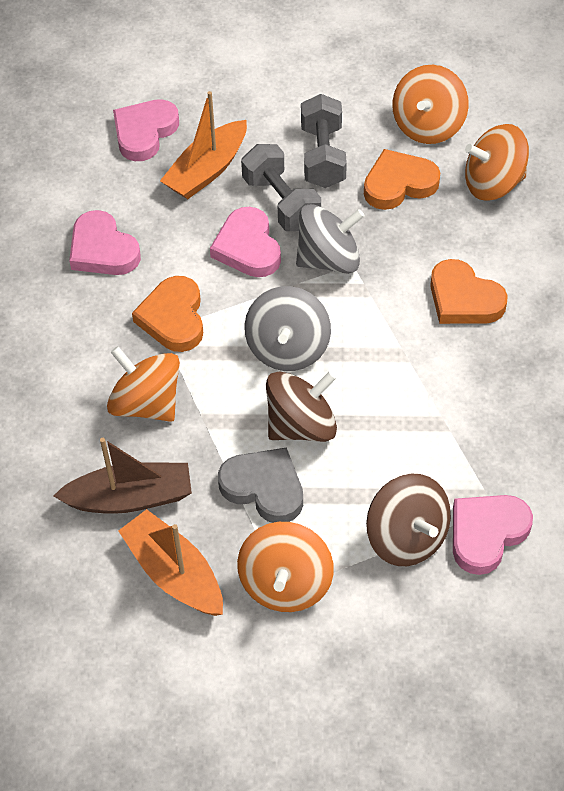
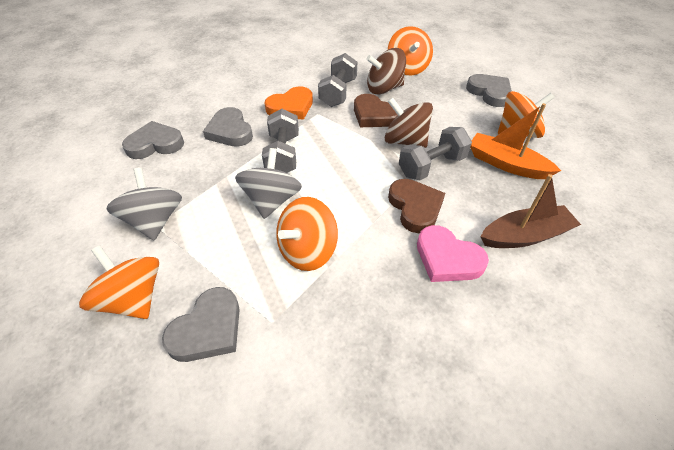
brown heart: 0 -> 2
grey dumbbell: 2 -> 3
grey heart: 1 -> 4
orange boat: 2 -> 1
orange heart: 3 -> 1
pink heart: 4 -> 1

